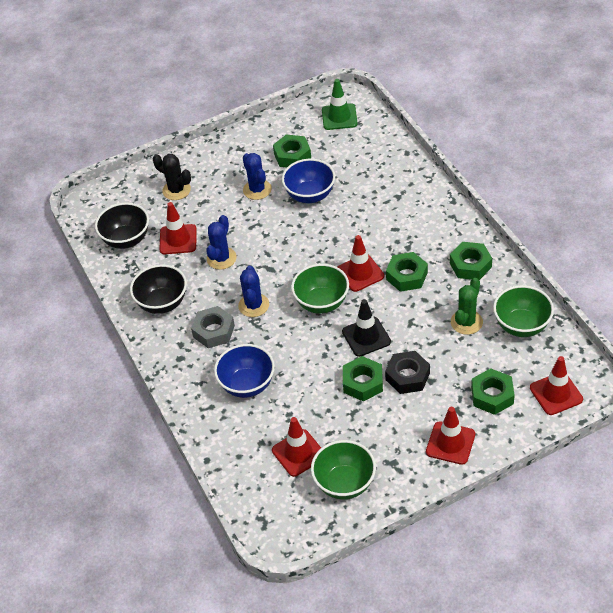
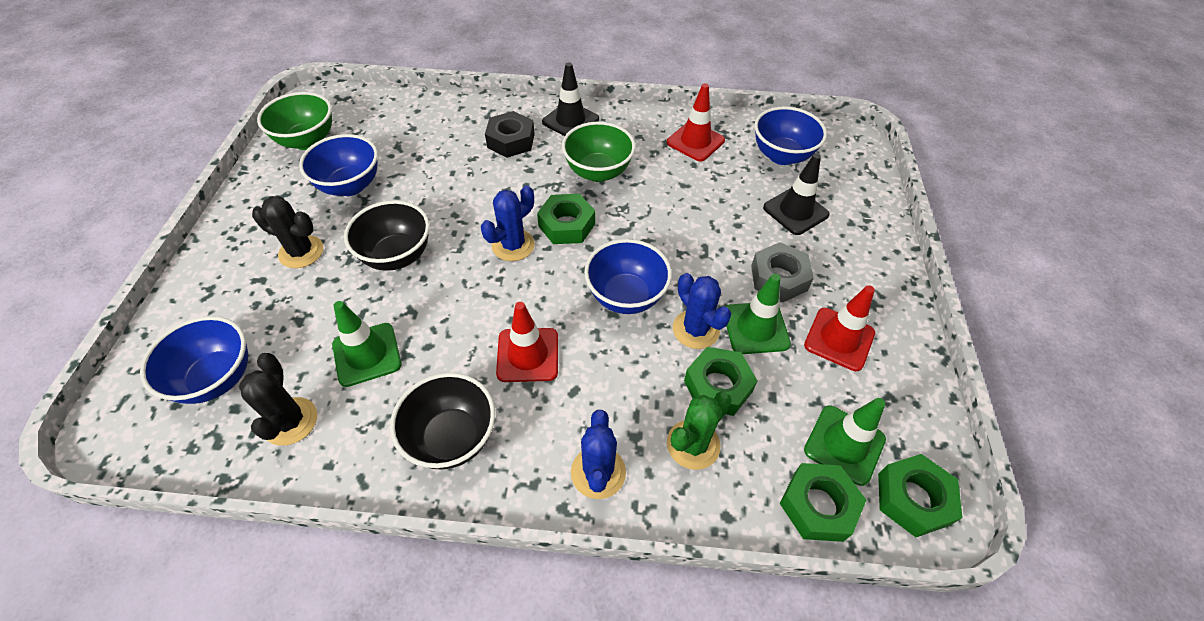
black cactus: 1 -> 2
black traffic cone: 1 -> 2
blue bowl: 2 -> 4
green bowl: 3 -> 2
green nut: 5 -> 4
green traffic cone: 1 -> 3
red traffic cone: 5 -> 3

